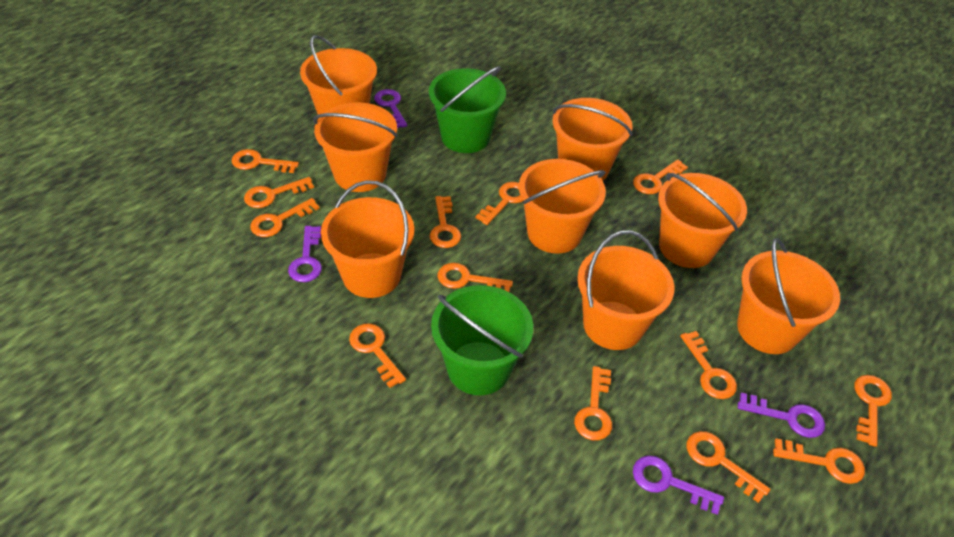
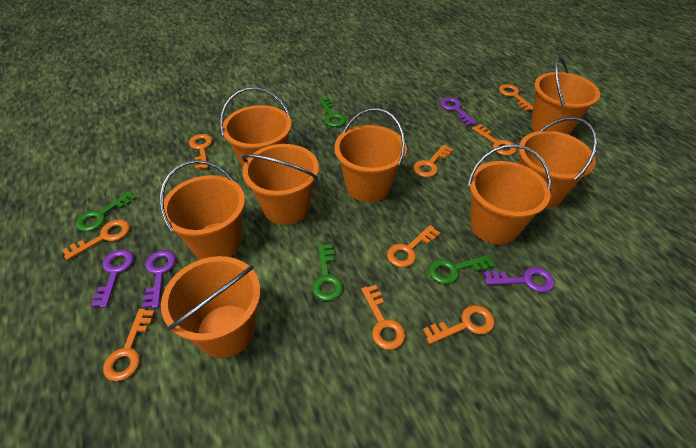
green bucket: 2 -> 0
green key: 0 -> 4
orange key: 13 -> 9

